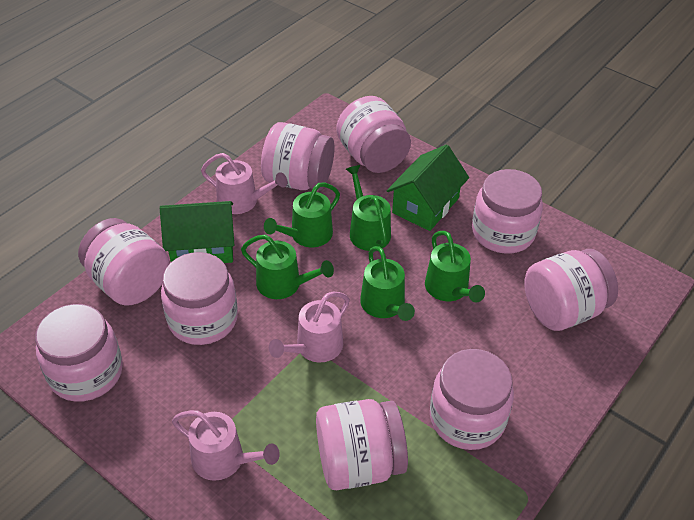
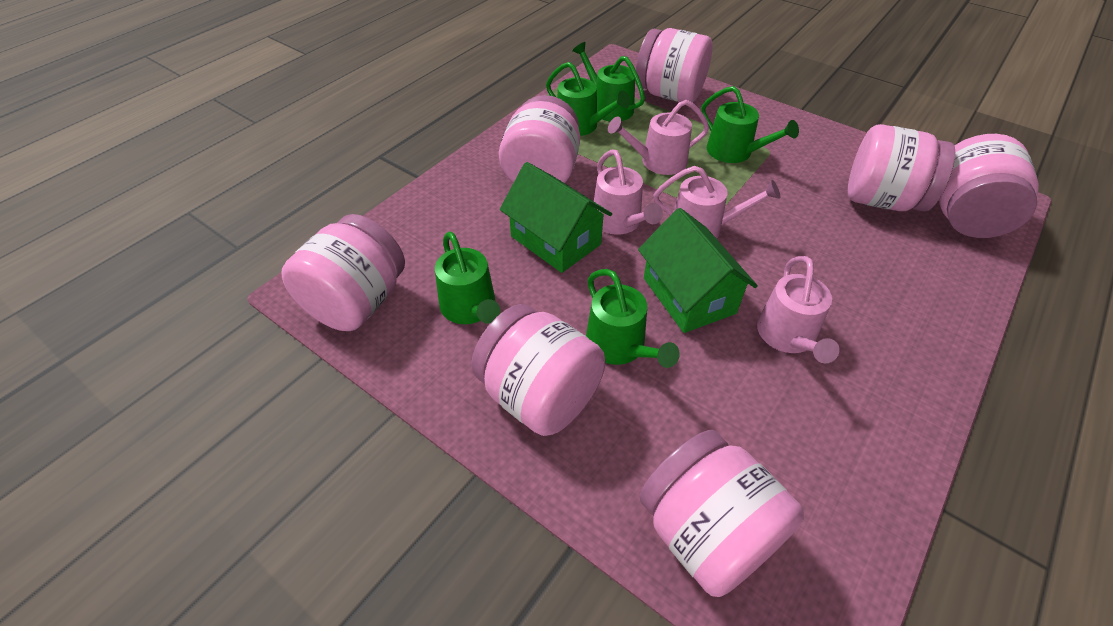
pink jar: 9 -> 7
pink watering can: 3 -> 4

